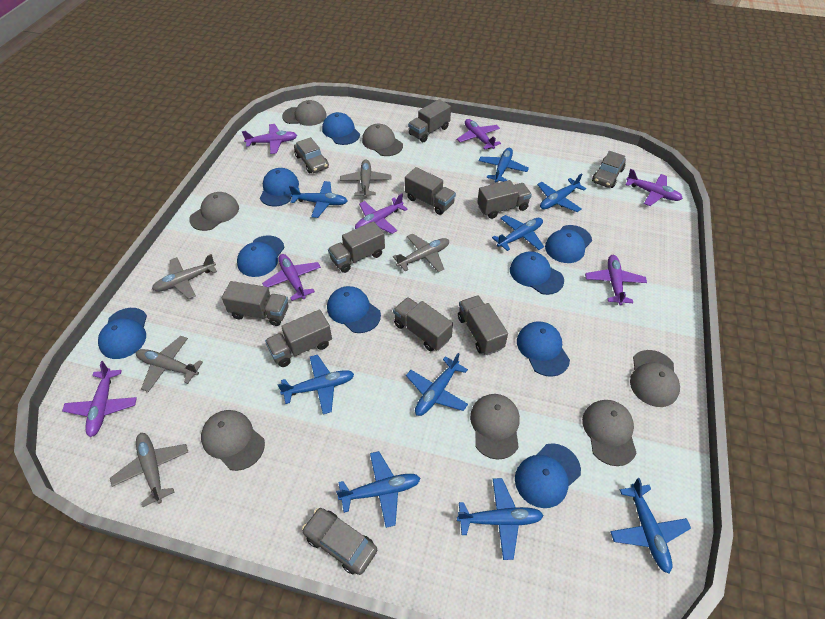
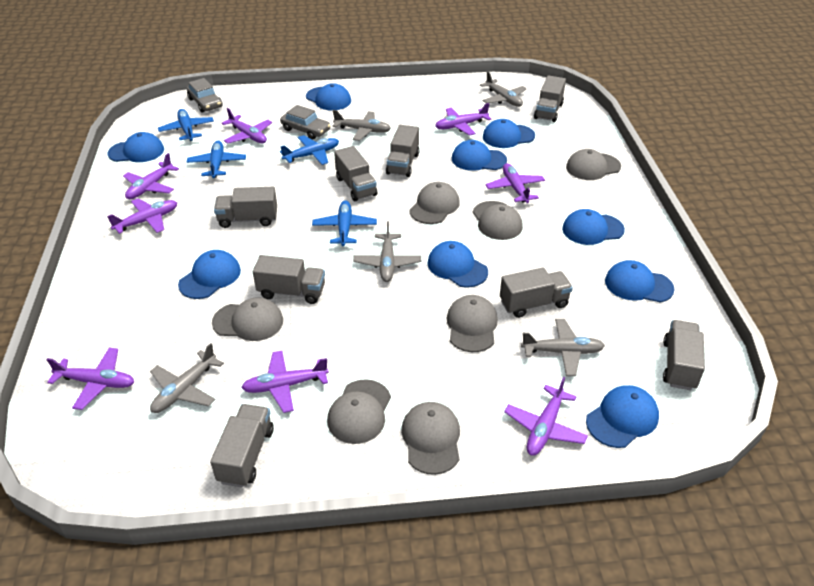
blue plane: 9 -> 4
grey car: 3 -> 2
purple plane: 7 -> 8

